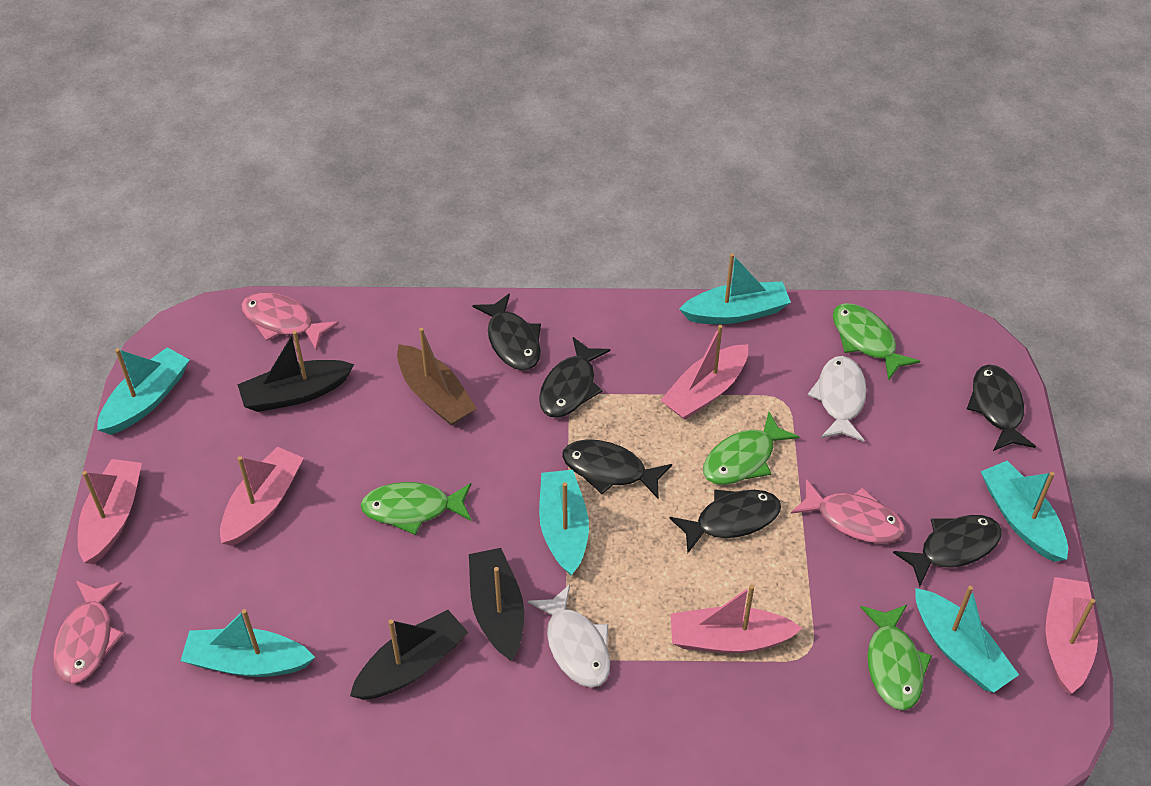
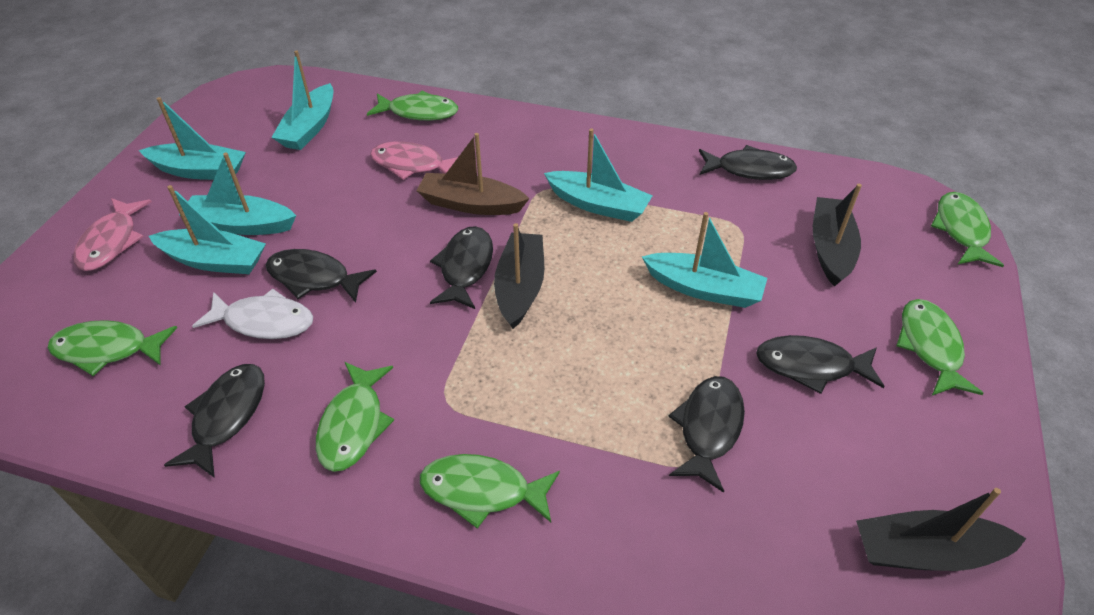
green fish: 4 -> 6
pink boat: 5 -> 0
pink fish: 3 -> 2
white fish: 2 -> 1

